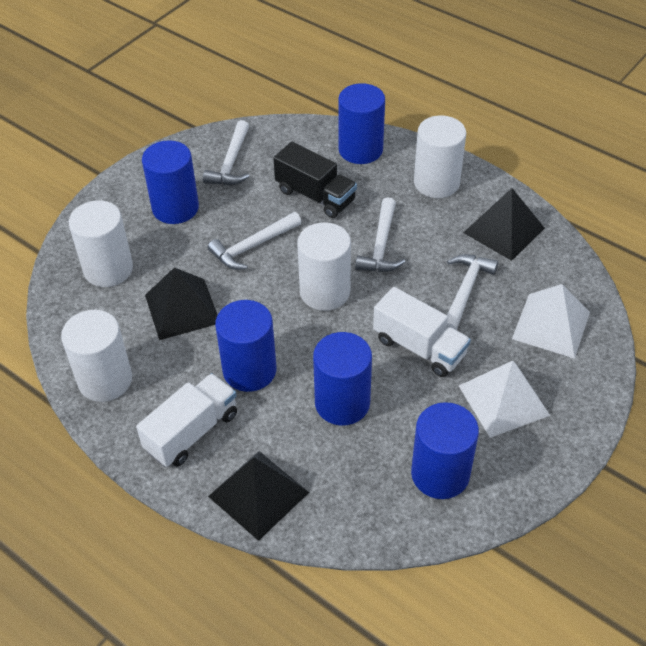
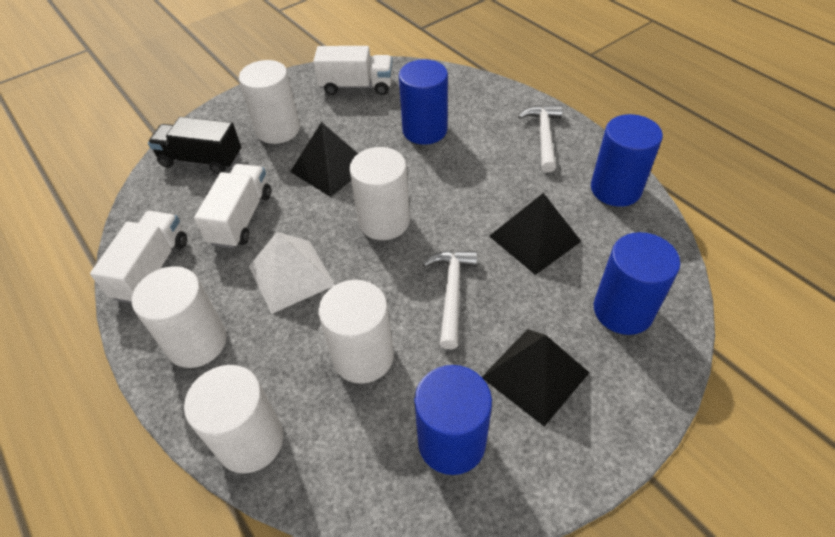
blue cylinder: 5 -> 4
white cylinder: 4 -> 5
white hammer: 4 -> 2
white pyramid: 2 -> 1
white truck: 2 -> 3

